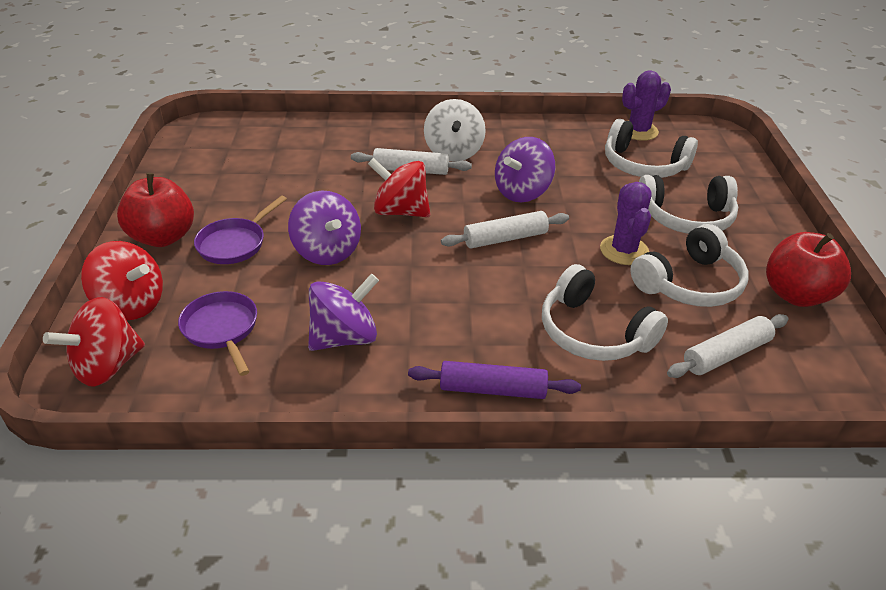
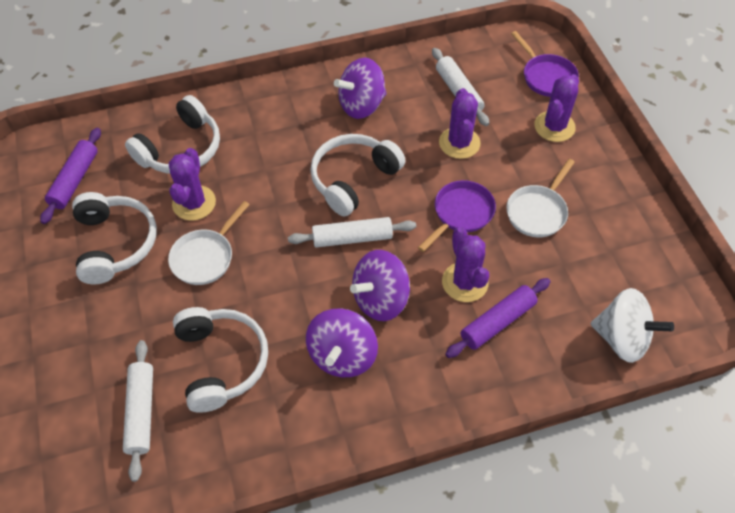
purple cactus: 2 -> 4
purple rolling pin: 1 -> 2
red apple: 2 -> 0
red spinning top: 3 -> 0
white pan: 0 -> 2

